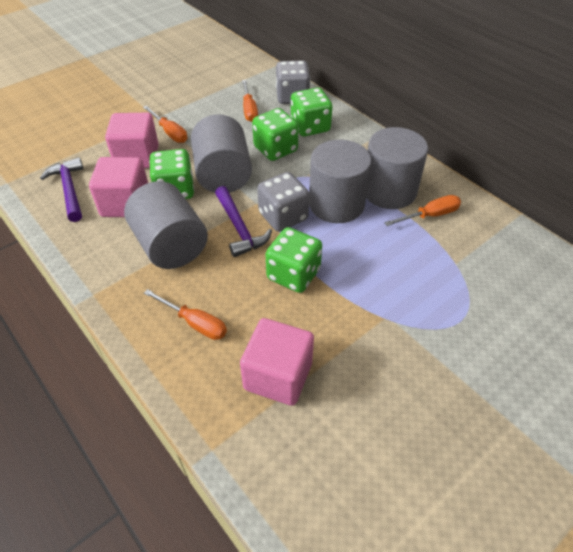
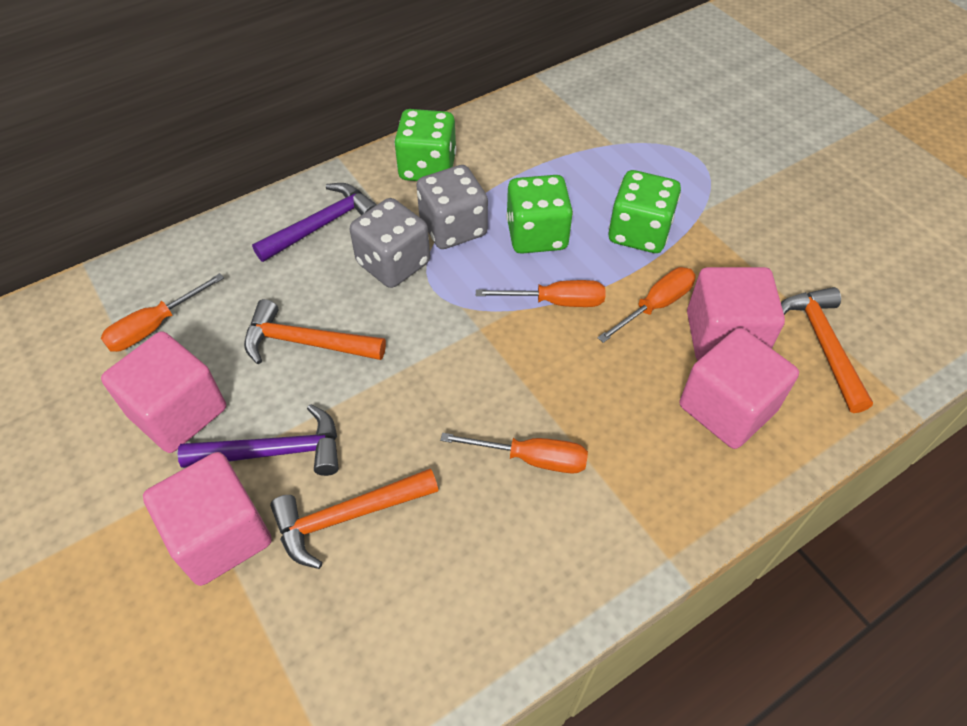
green dice: 4 -> 3
grey cylinder: 4 -> 0
orange hammer: 0 -> 3
pink cube: 3 -> 4

